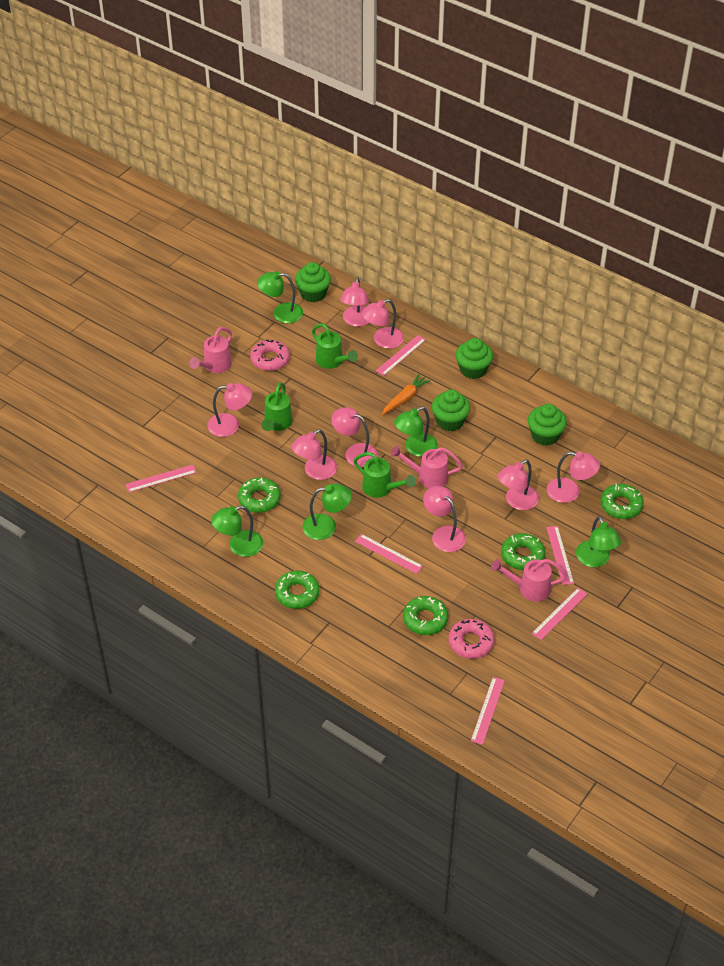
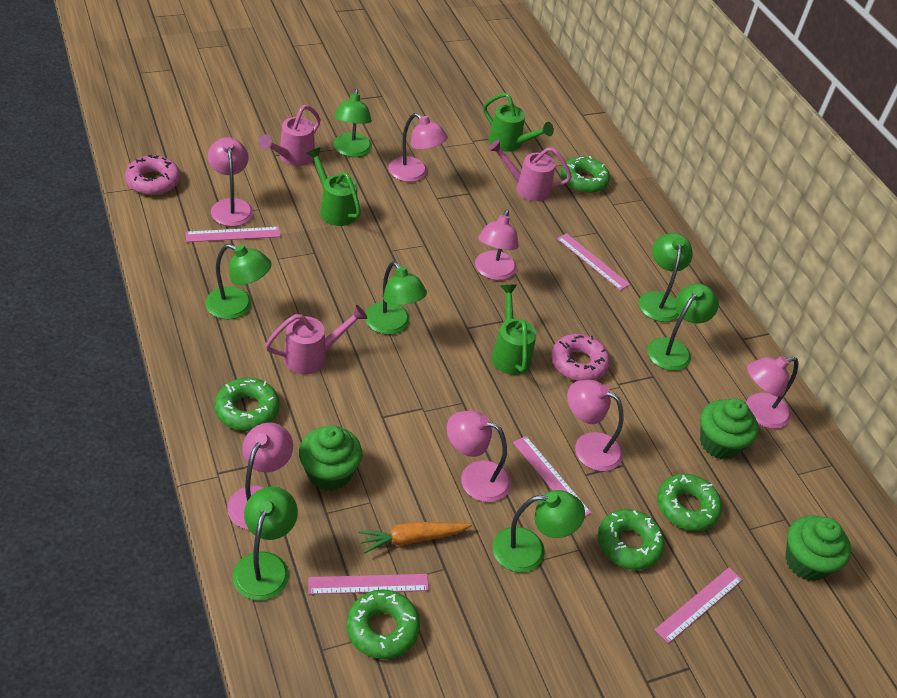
green cupcake: 4 -> 3
green lamp: 5 -> 7
pink lamp: 8 -> 7
pink ruler: 6 -> 5

